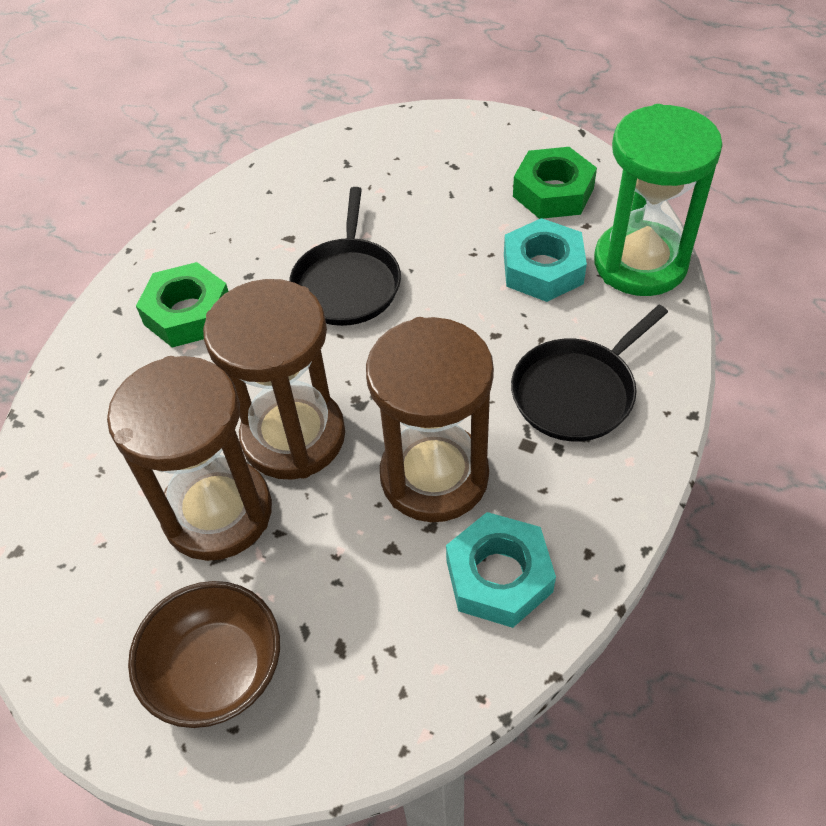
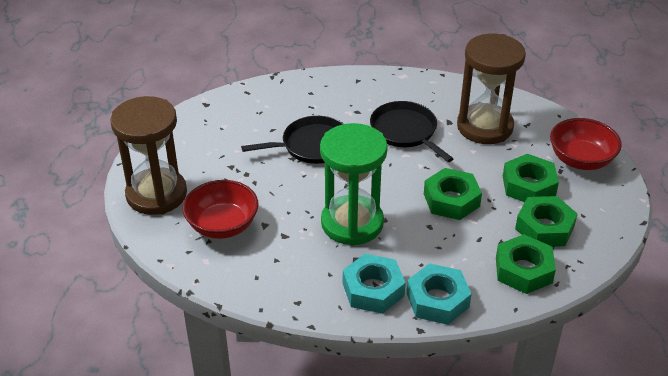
brown bowl: 1 -> 0
brown hourglass: 3 -> 2
green nut: 2 -> 4
red bowl: 0 -> 2

